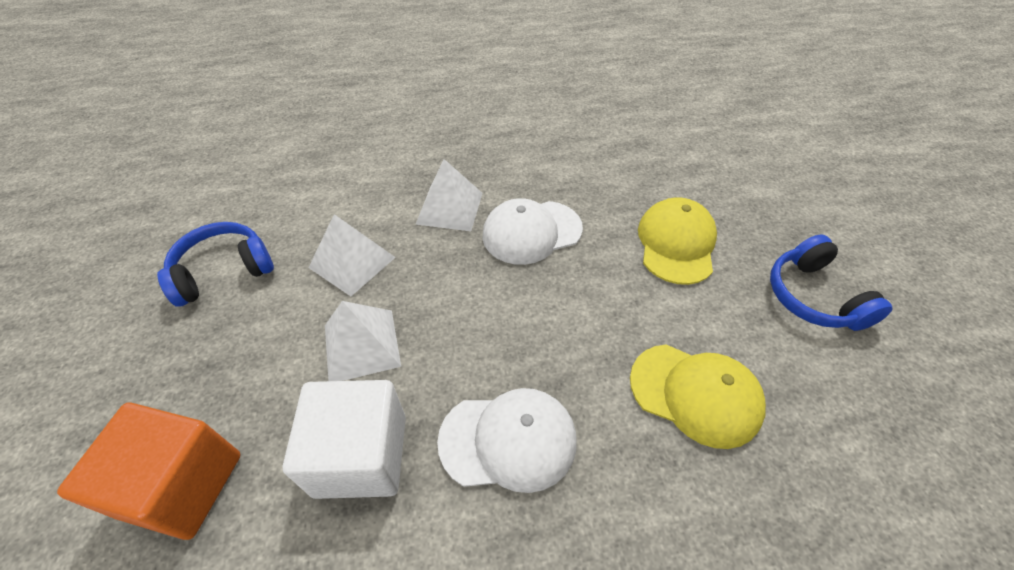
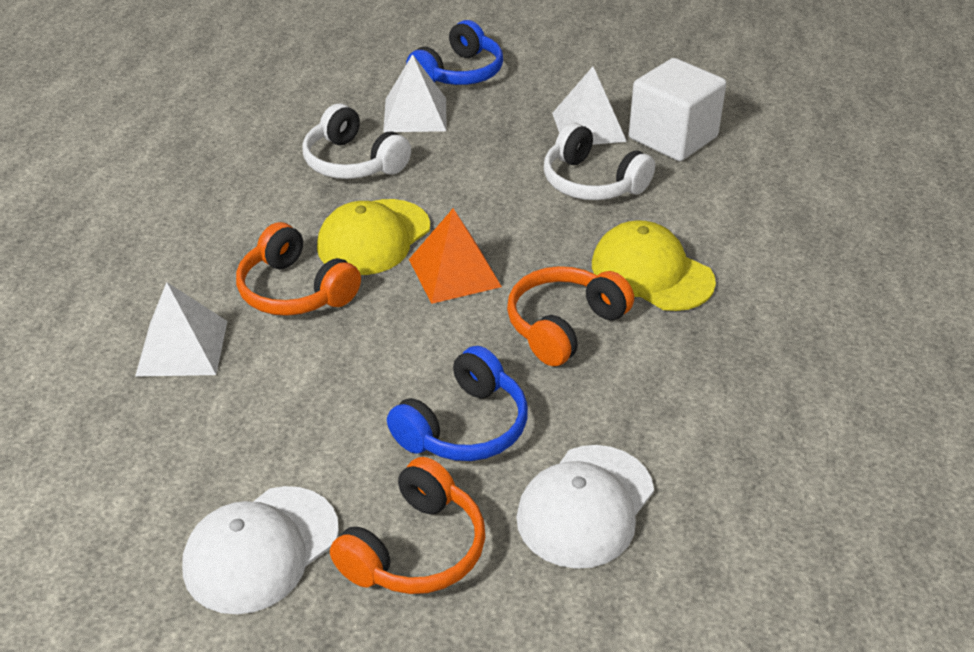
orange cube: 1 -> 0
orange headphones: 0 -> 3
orange pyramid: 0 -> 1
white headphones: 0 -> 2

